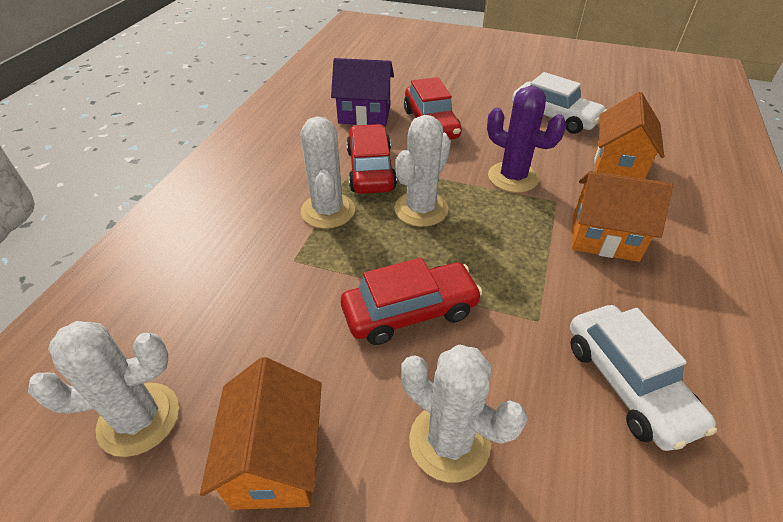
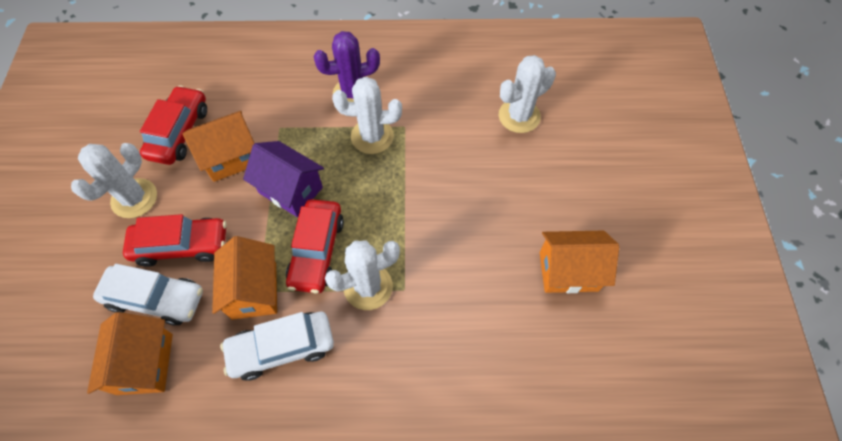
orange house: 3 -> 4

